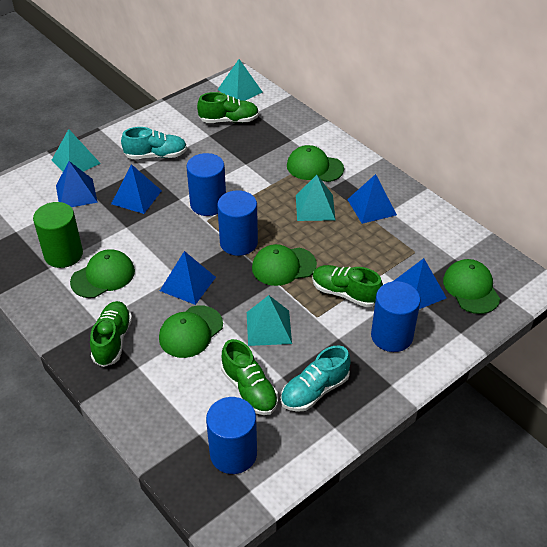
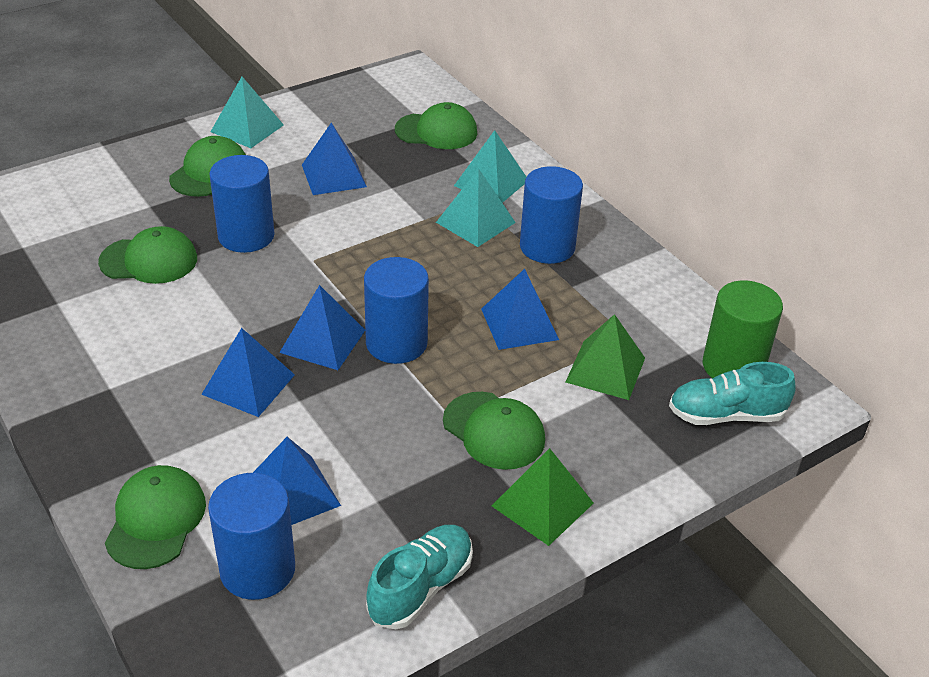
green pyramid: 0 -> 2
green shoe: 4 -> 0
turquoise pyramid: 4 -> 3

